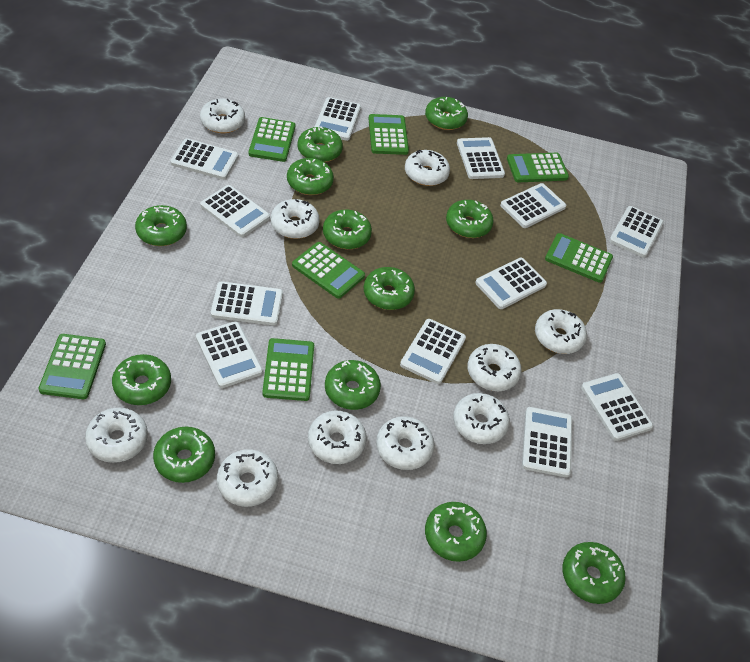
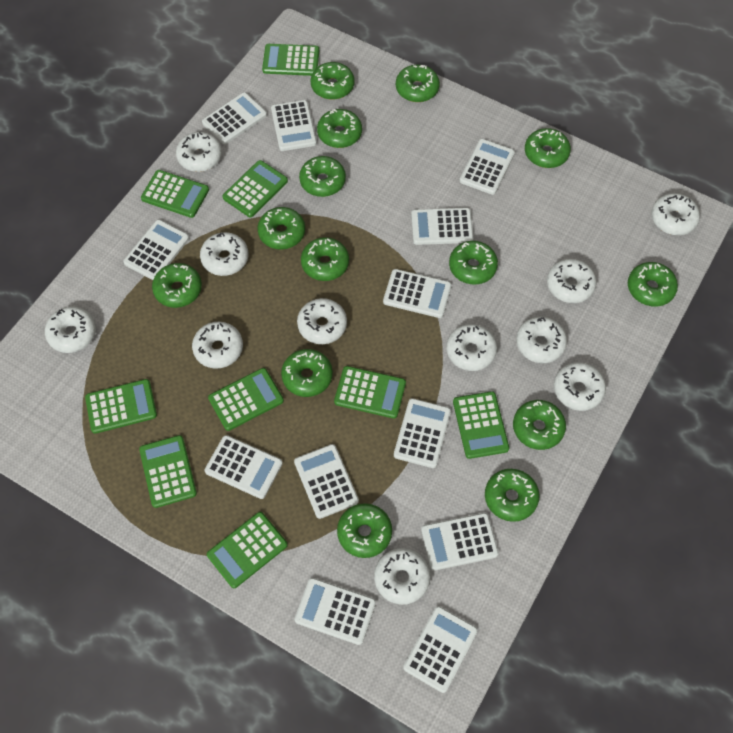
green calculator: 7 -> 9
green donut: 12 -> 14
white donut: 10 -> 11

